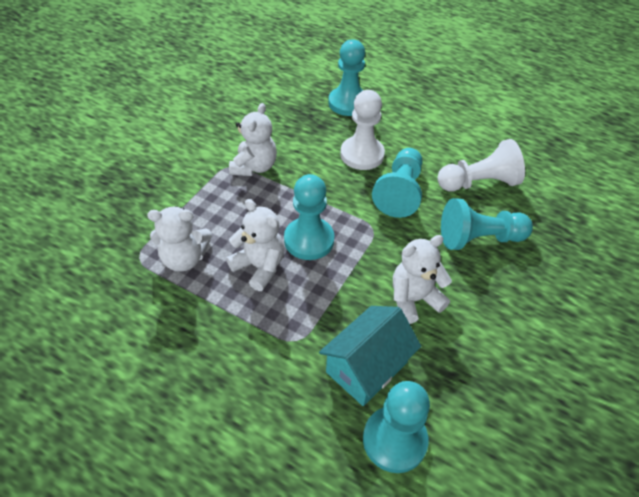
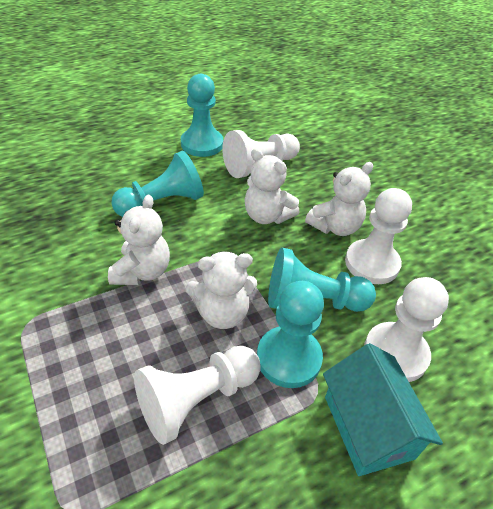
turquoise pawn: 5 -> 4
white pawn: 2 -> 4

